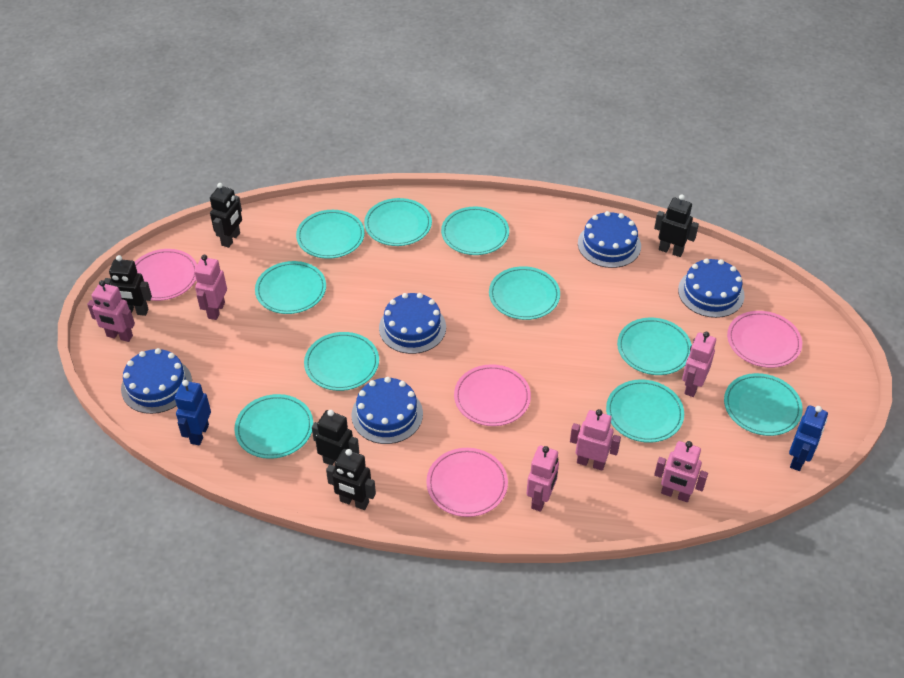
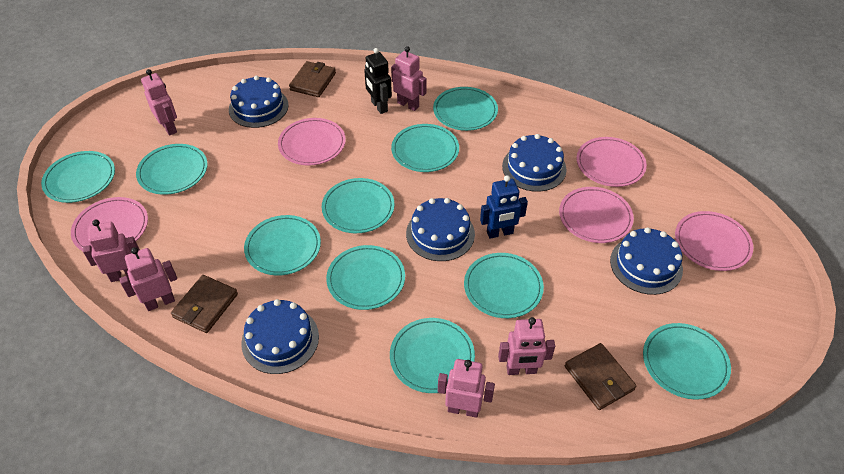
black robot: 5 -> 1
blue robot: 2 -> 1
brown wallet: 0 -> 3
pink plate: 4 -> 5

